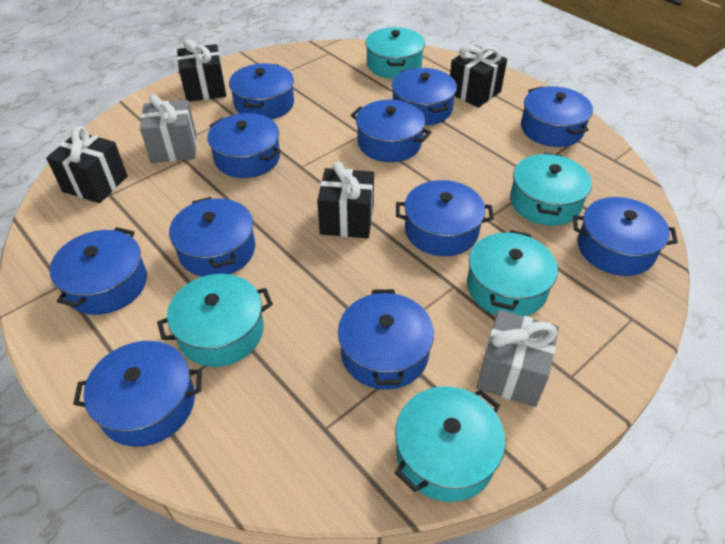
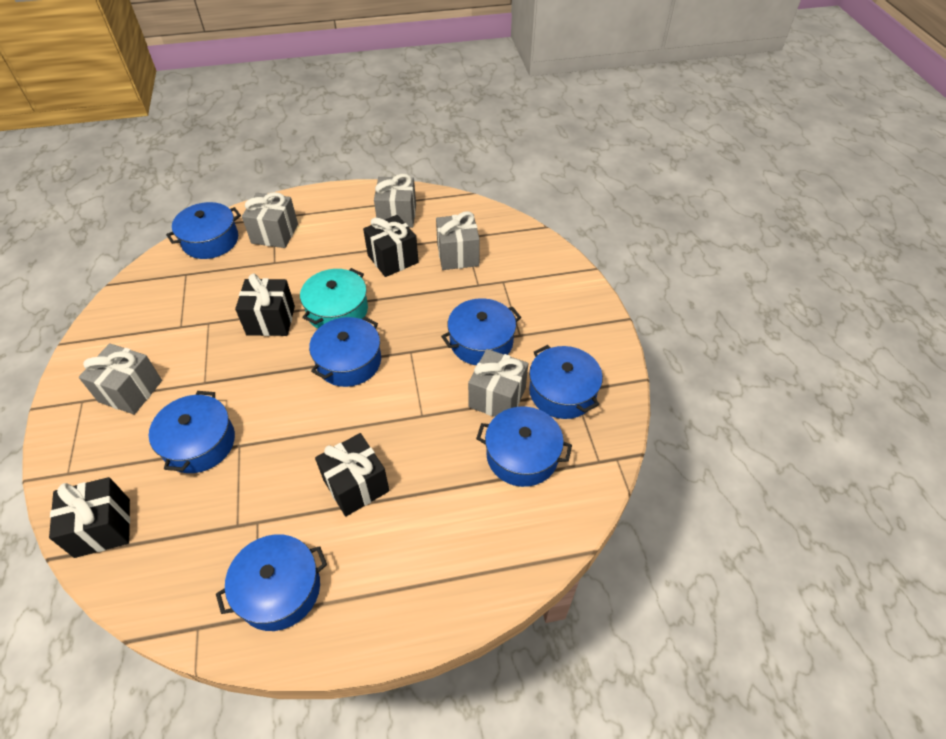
blue pot: 11 -> 7
grey gift: 2 -> 5
turquoise pot: 5 -> 1

